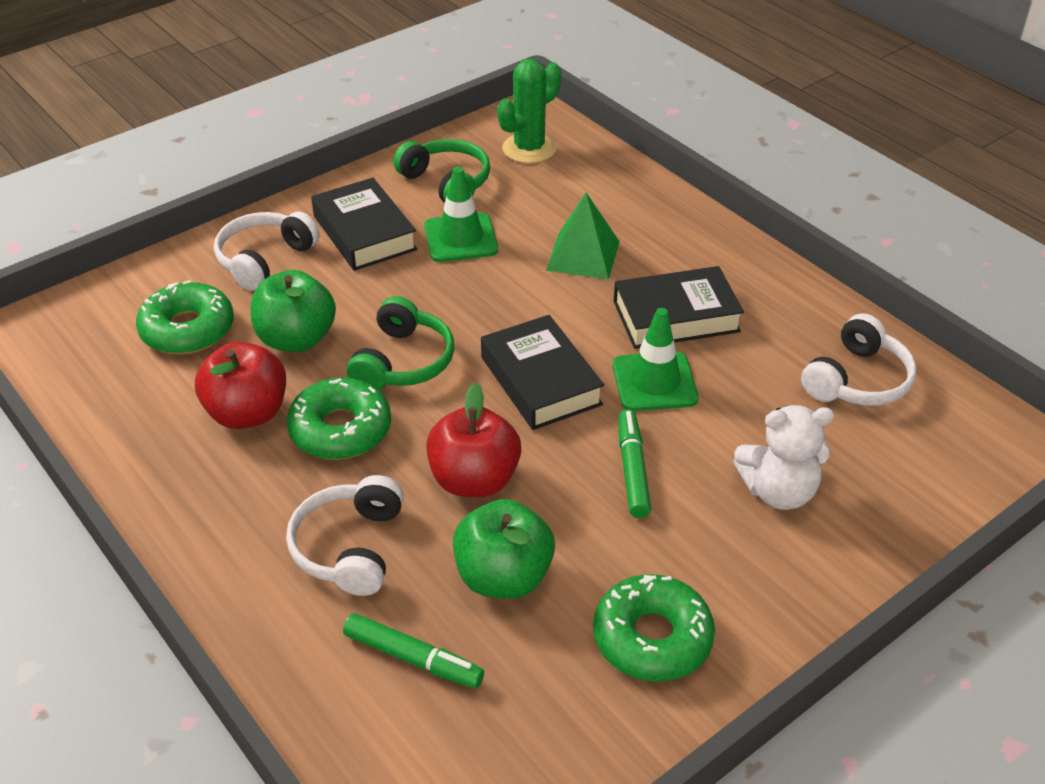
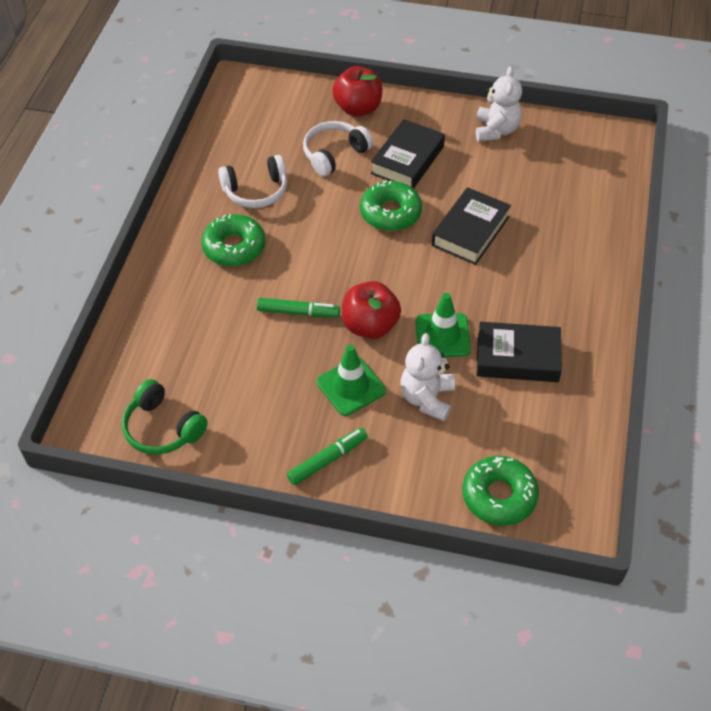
green apple: 2 -> 0
green cactus: 1 -> 0
green headphones: 2 -> 1
green pyramid: 1 -> 0
white headphones: 3 -> 2
white teddy bear: 1 -> 2

